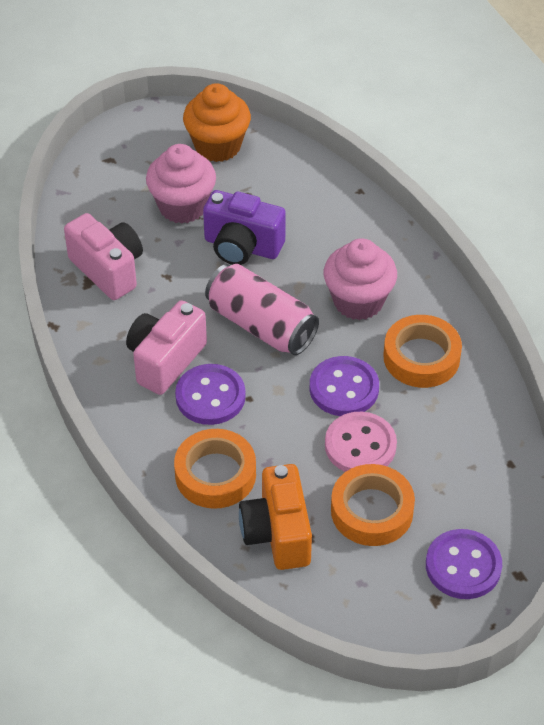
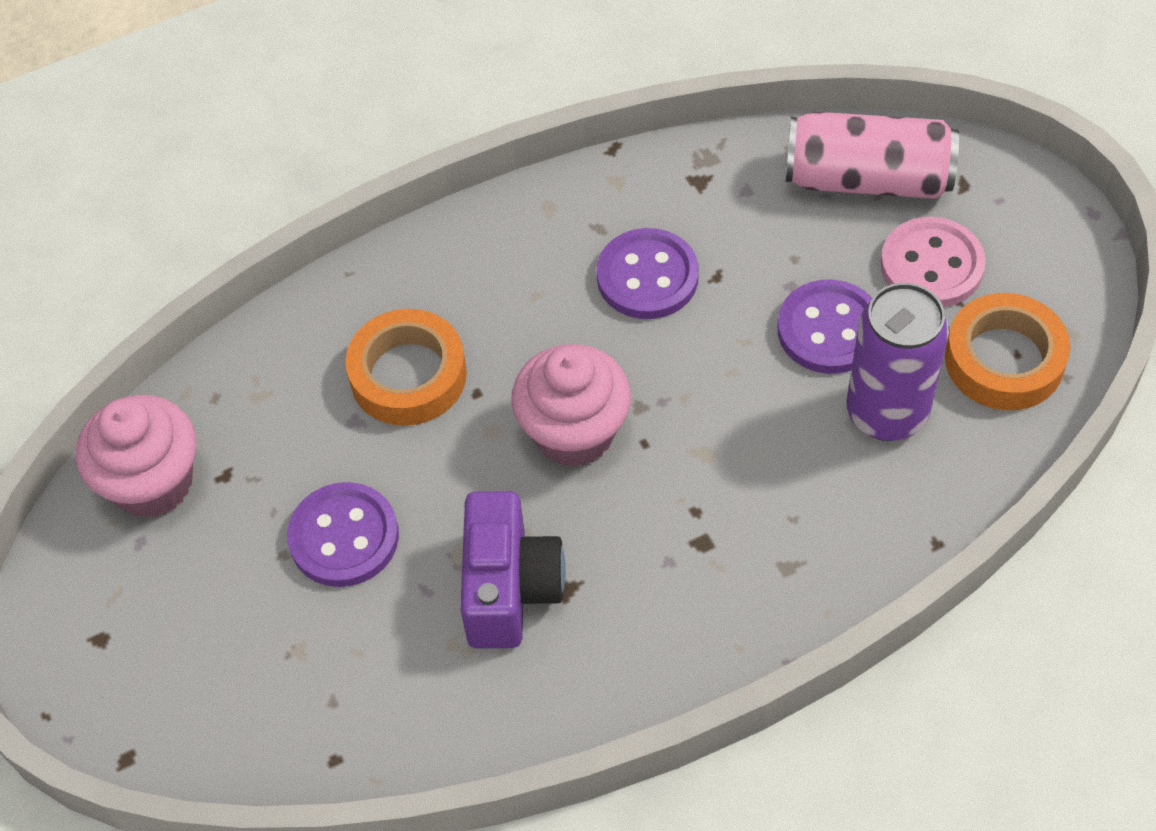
orange camera: 1 -> 0
orange cupcake: 1 -> 0
orange tape: 3 -> 2
pink camera: 2 -> 0
purple can: 0 -> 1

